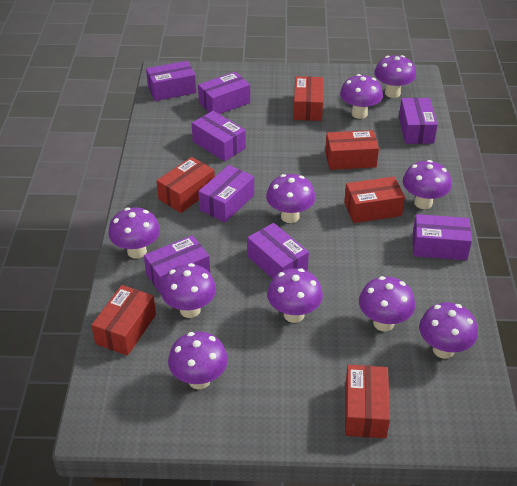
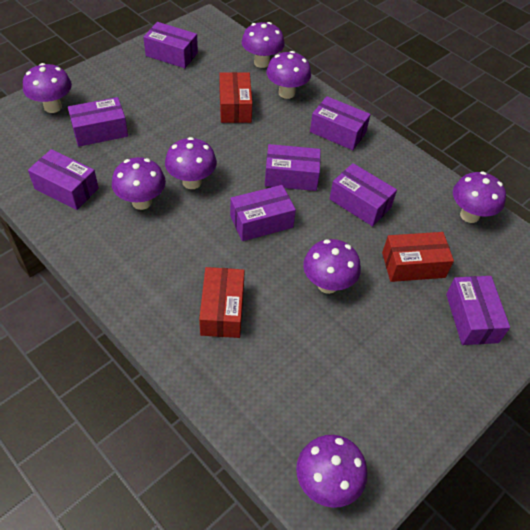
purple mushroom: 10 -> 8
red box: 6 -> 3

